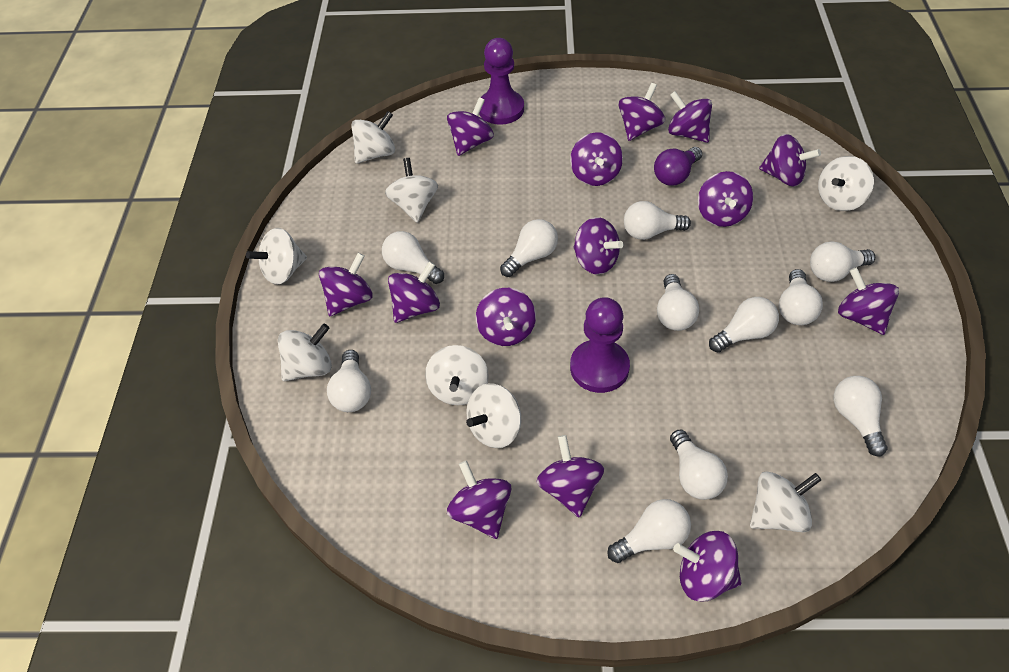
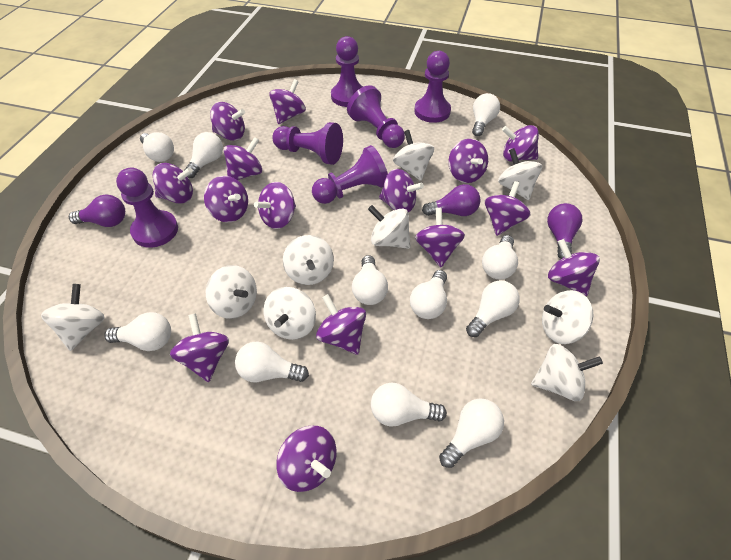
purple light bulb: 1 -> 3
purple pawn: 2 -> 6
purple spinning top: 14 -> 15
white spinning top: 8 -> 9

